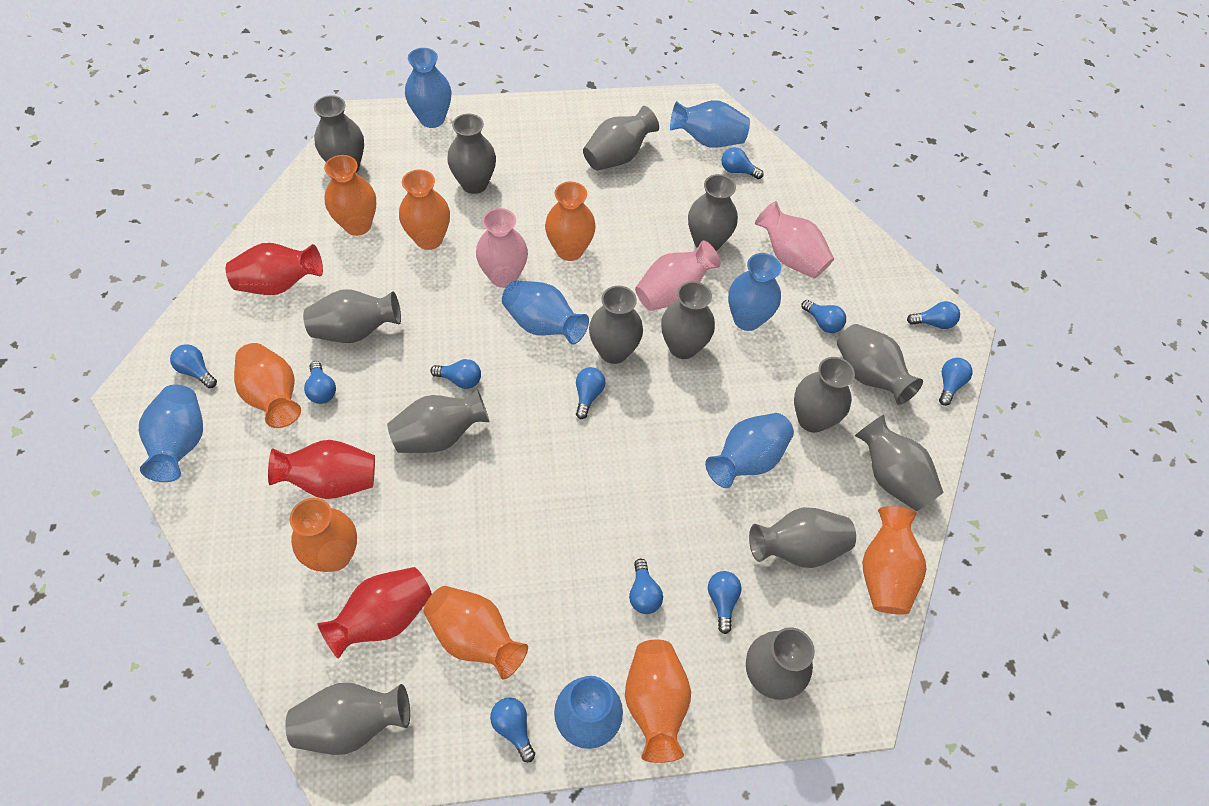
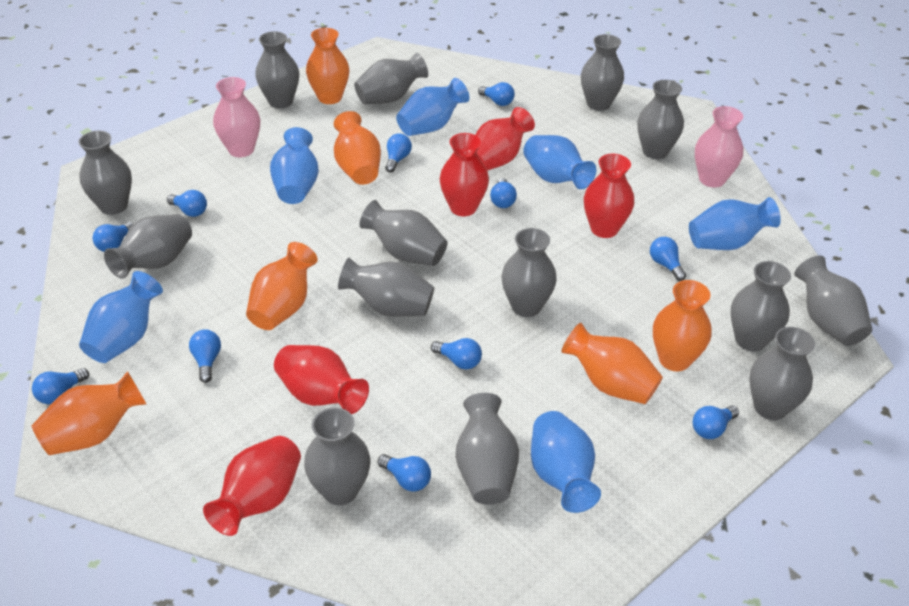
blue vase: 7 -> 6
orange vase: 8 -> 6
pink vase: 3 -> 2
red vase: 3 -> 5

